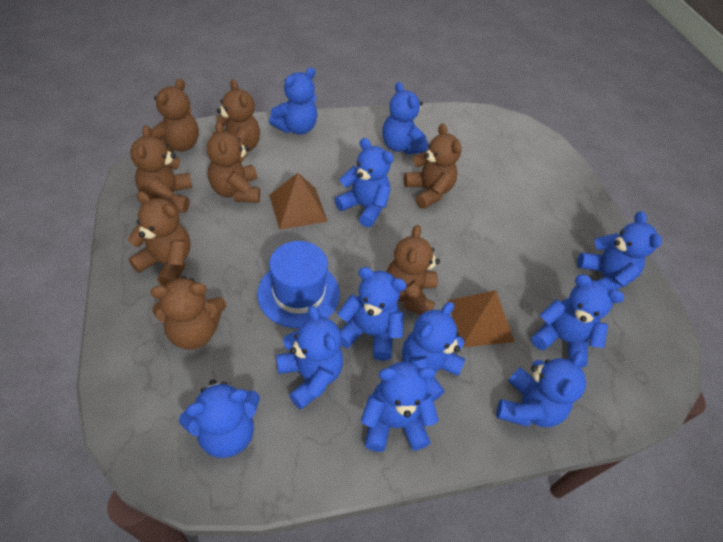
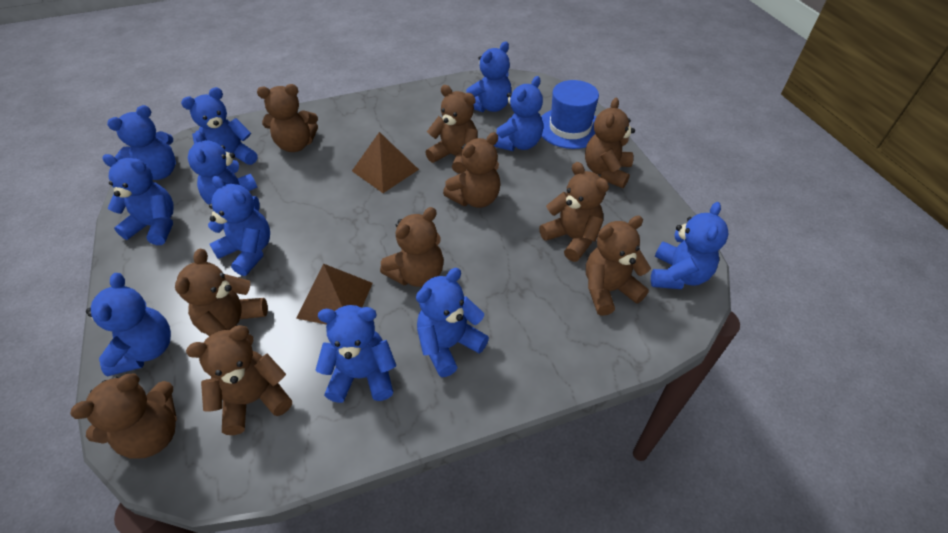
brown teddy bear: 8 -> 10

